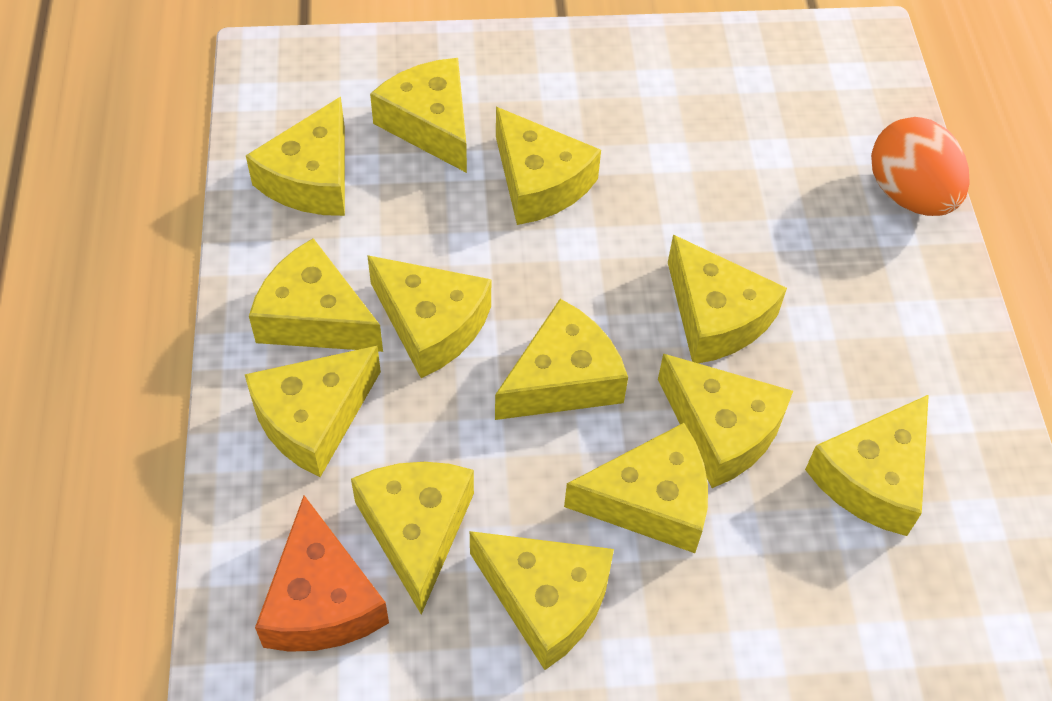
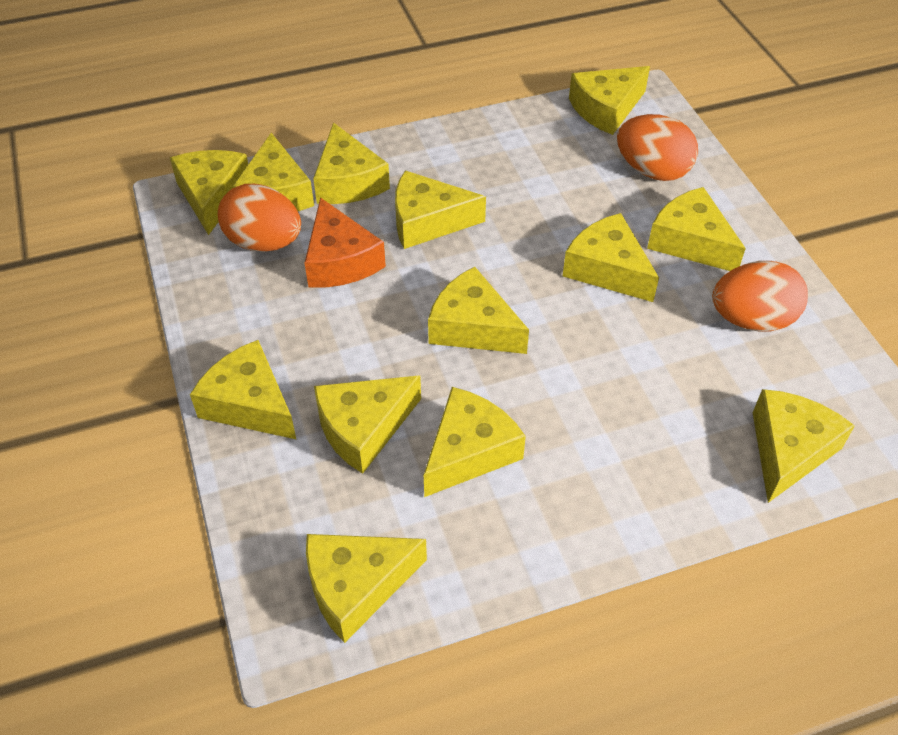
orange egg: 1 -> 3

